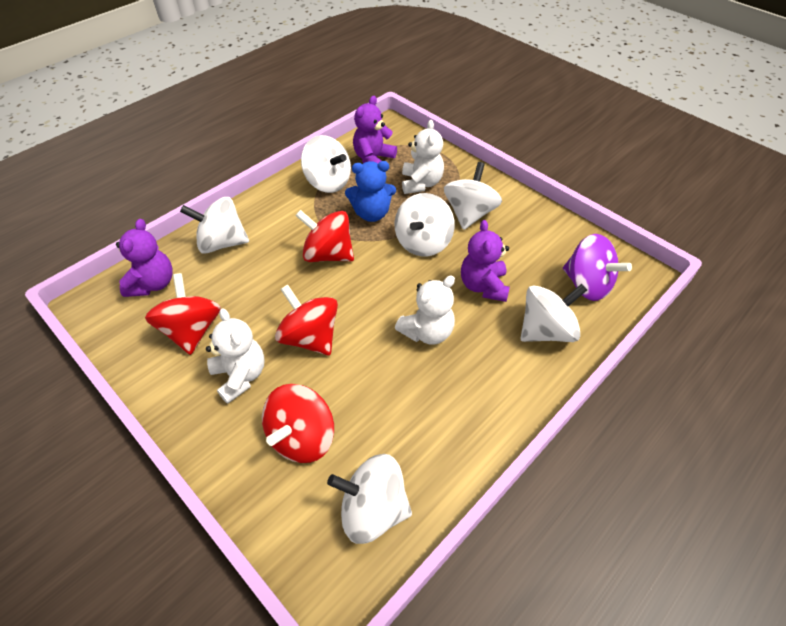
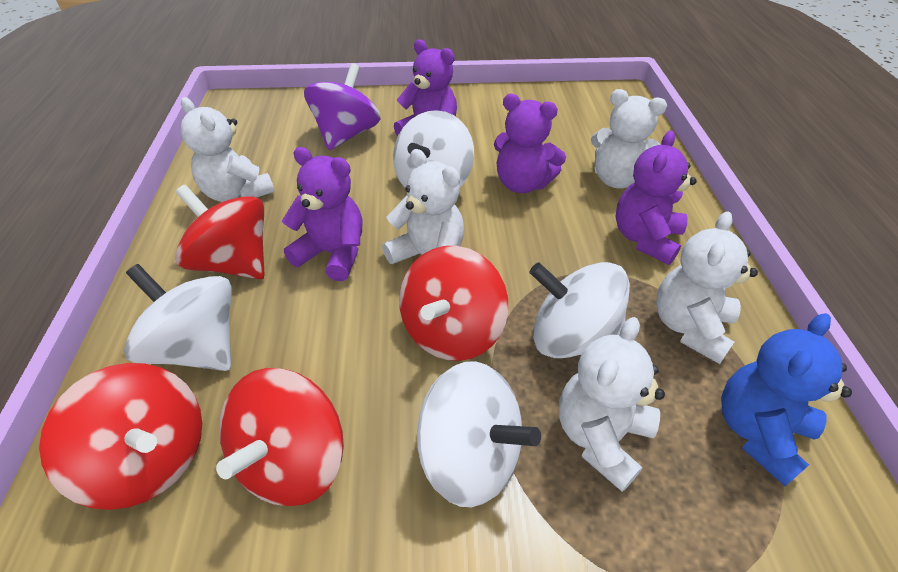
purple teddy bear: 3 -> 4
white spinning top: 6 -> 4
white teddy bear: 3 -> 5

